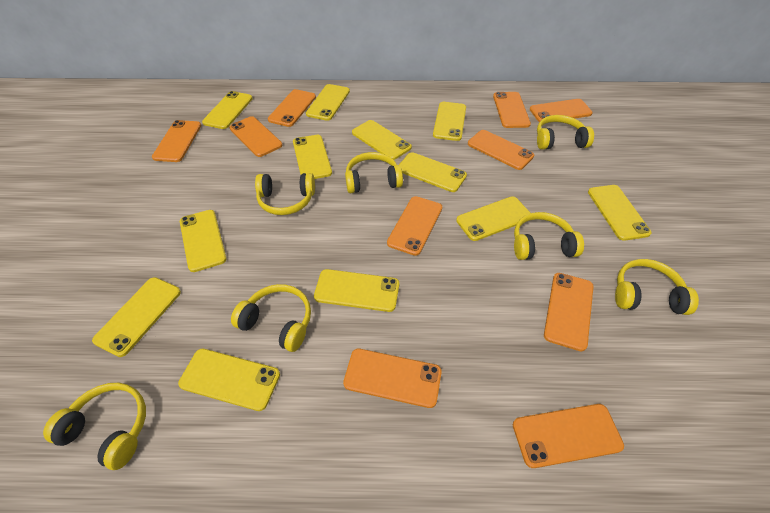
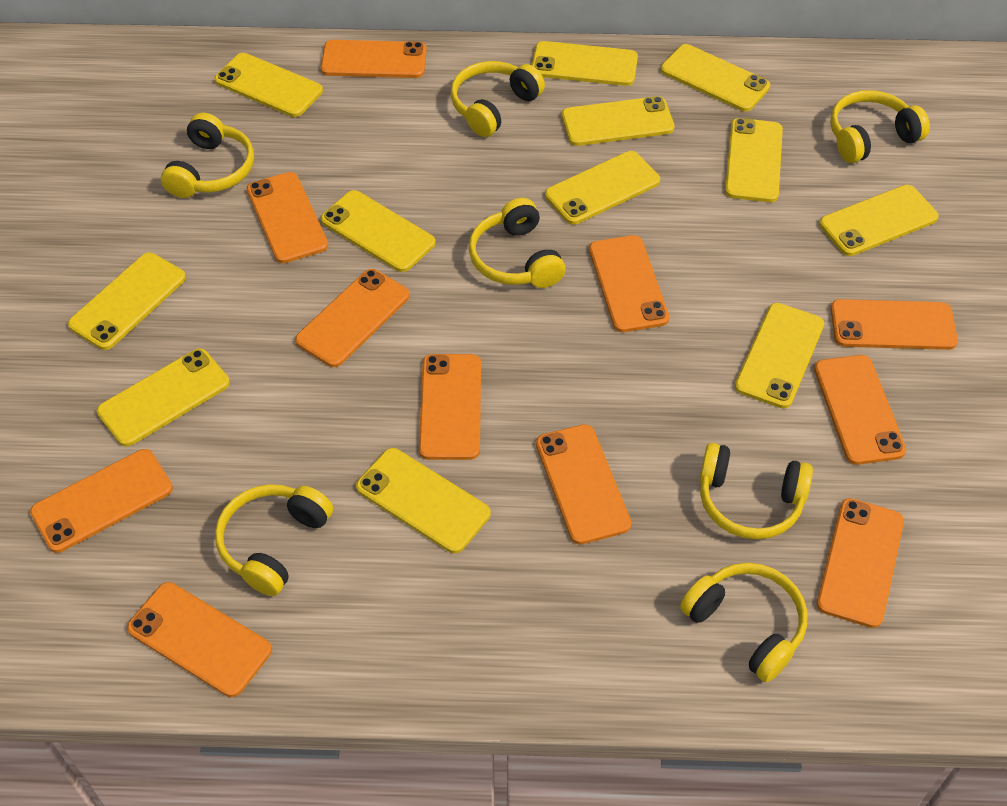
orange phone: 10 -> 11

